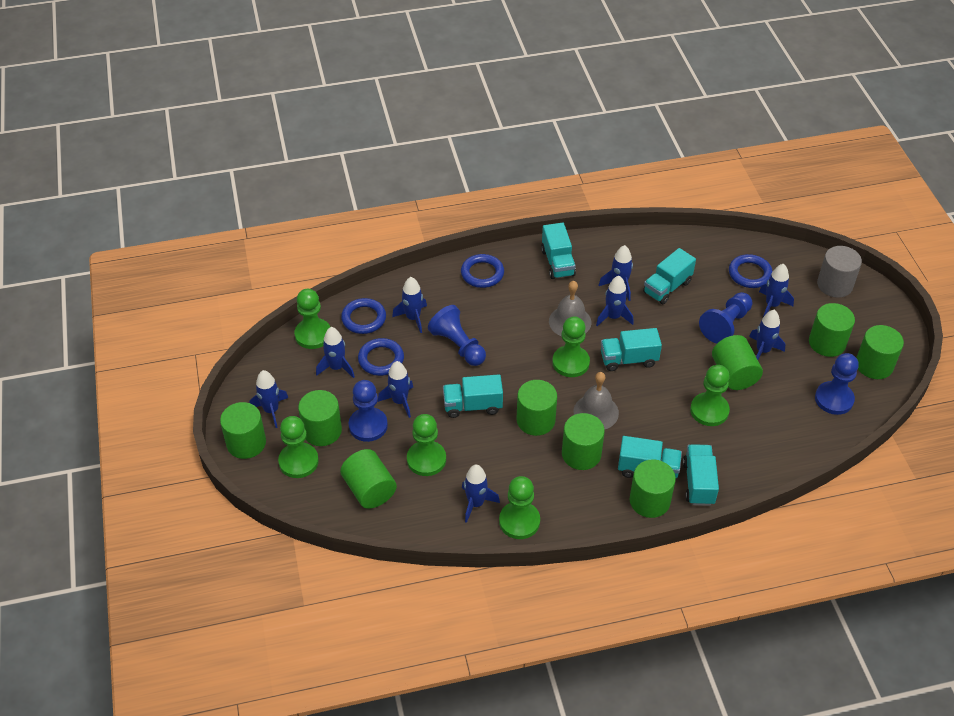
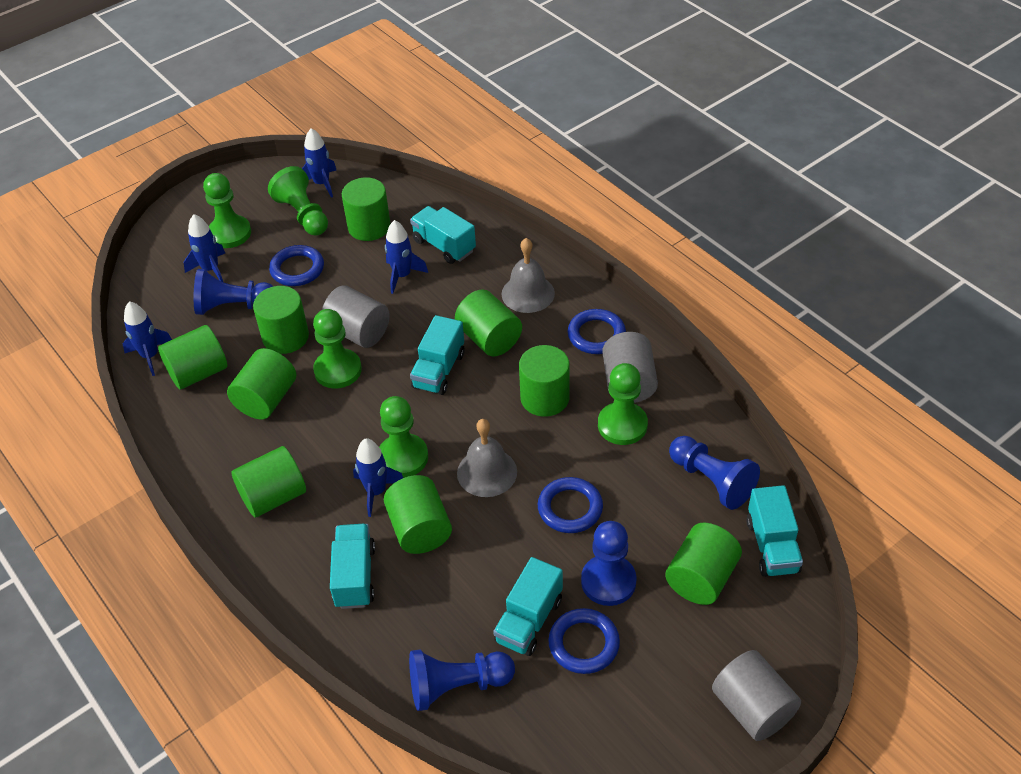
blue rocket: 9 -> 5
green pawn: 6 -> 5
grey cylinder: 1 -> 3
turquoise truck: 6 -> 5

